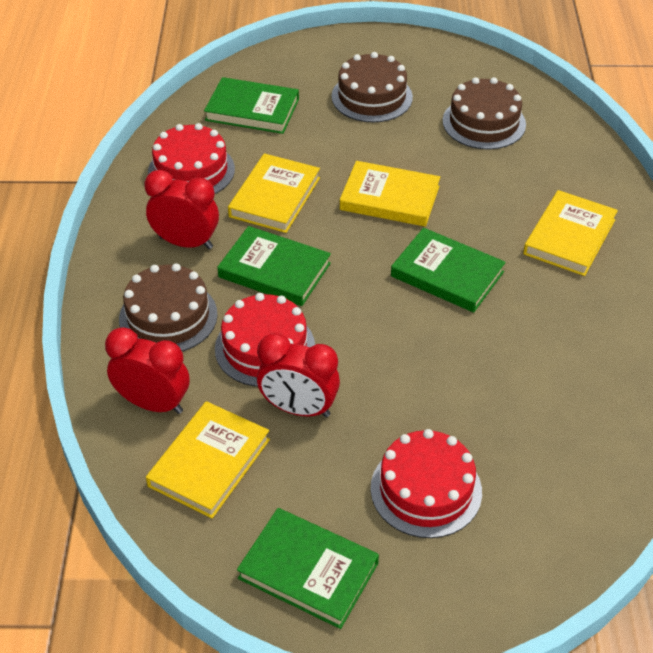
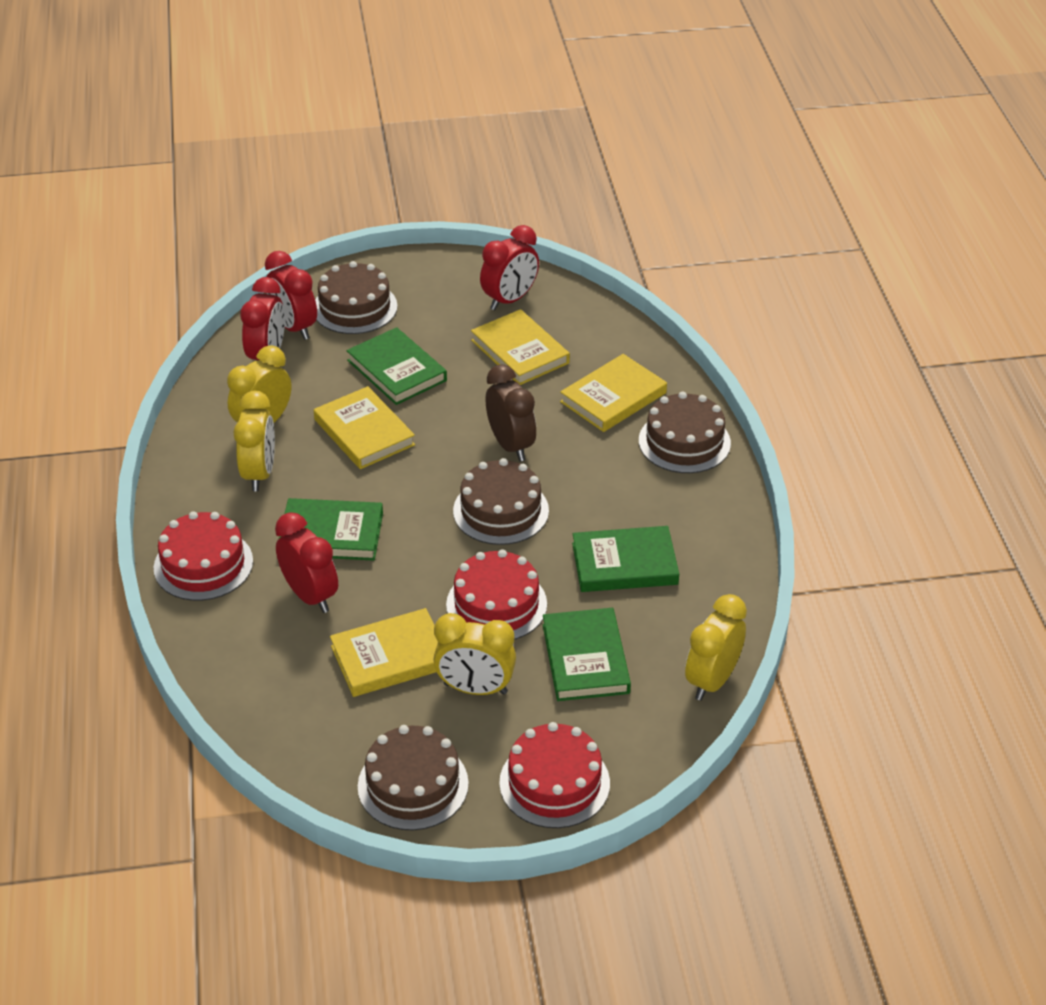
brown cake: 3 -> 4
brown clock: 0 -> 1
red clock: 3 -> 4
yellow clock: 0 -> 4

